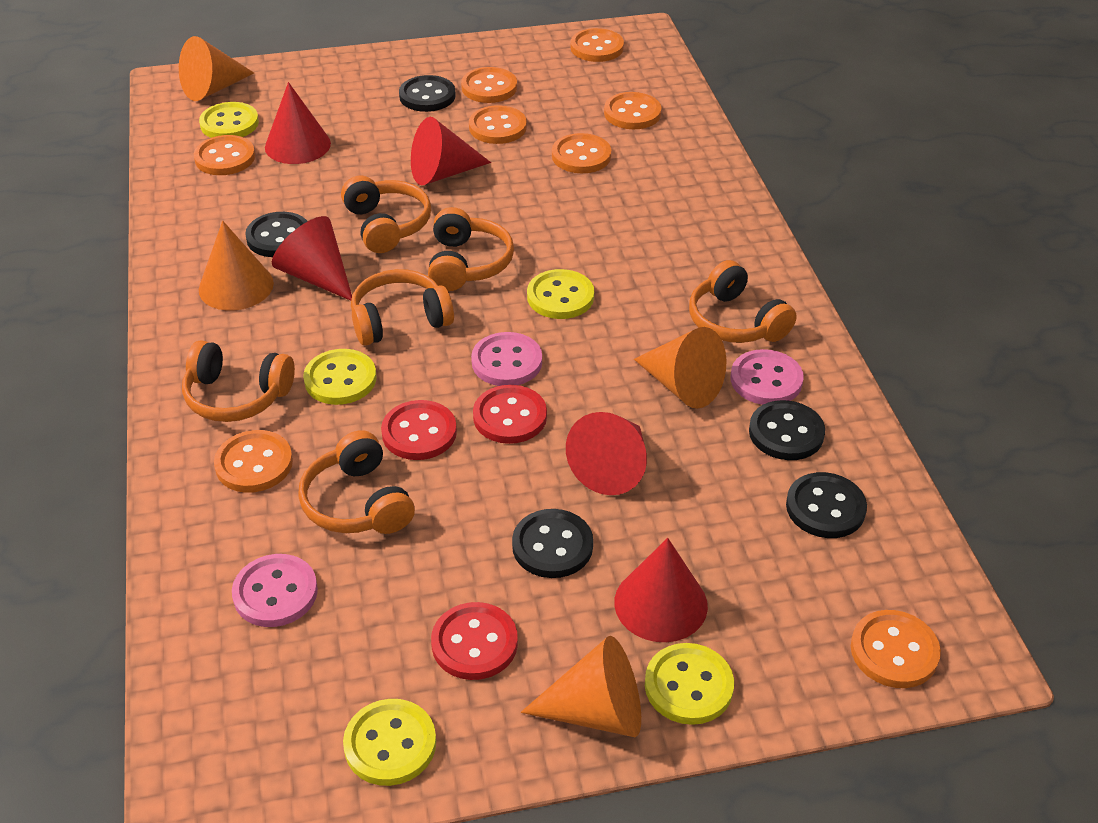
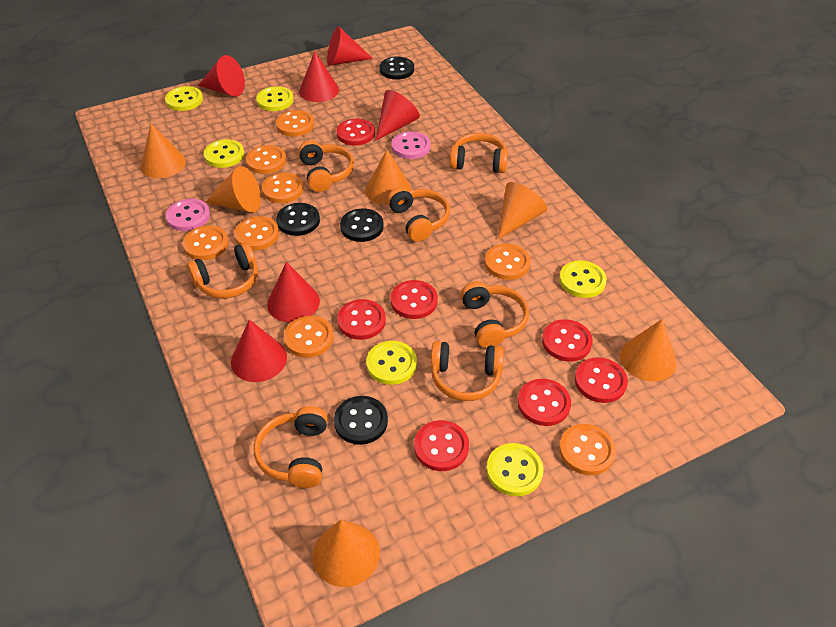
black button: 5 -> 4
orange cone: 4 -> 6
orange headphones: 6 -> 7
pink button: 3 -> 2
red button: 3 -> 7
red cone: 5 -> 6
yellow button: 5 -> 6

